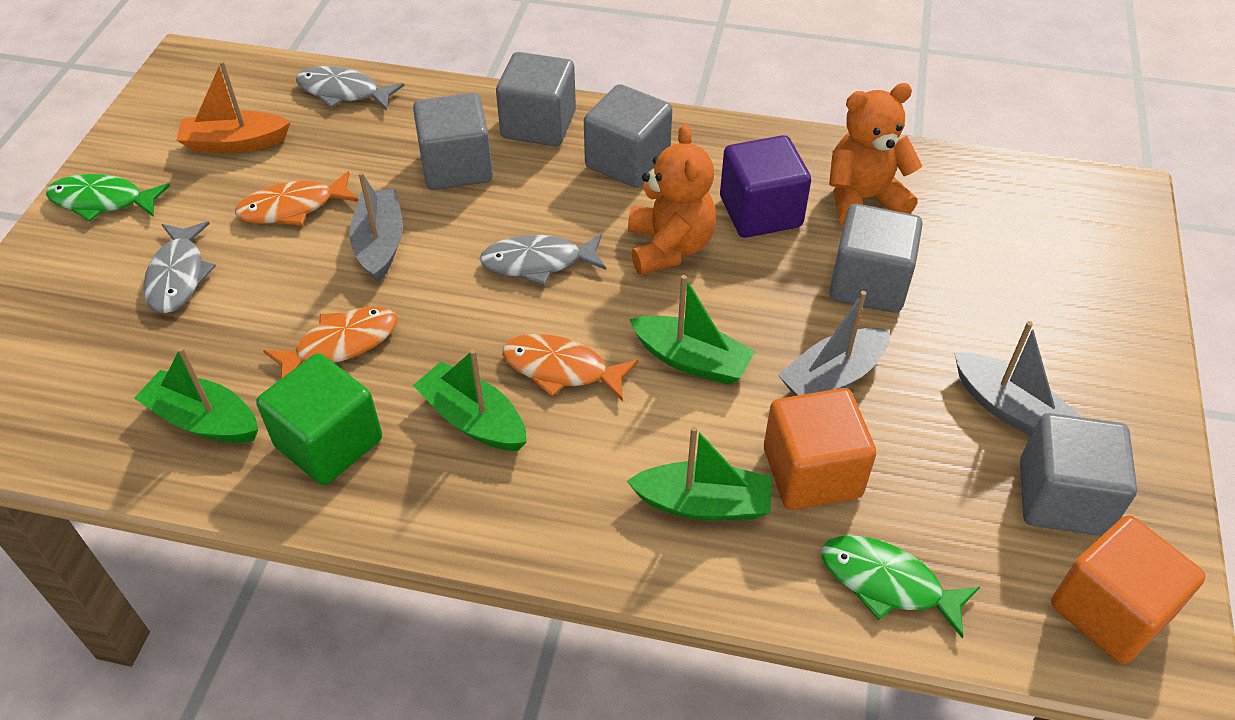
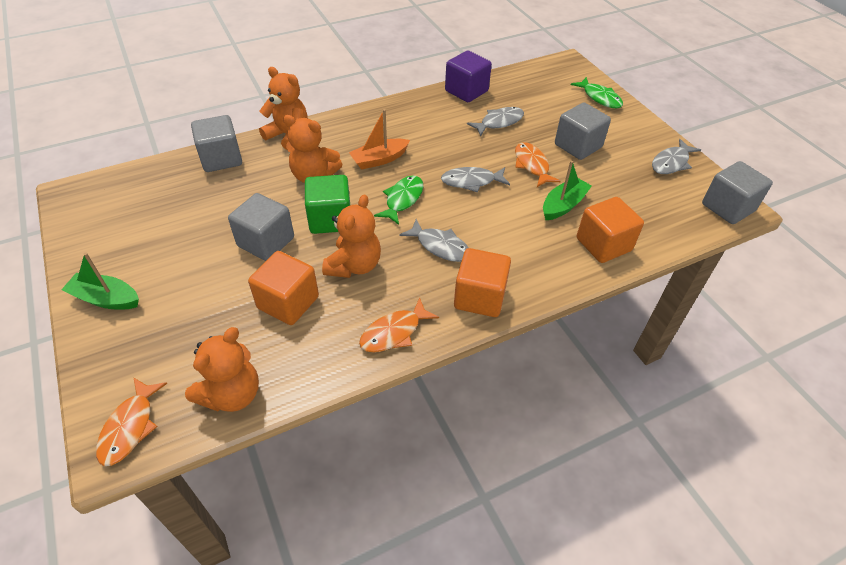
green boat: 4 -> 2
grey boat: 3 -> 0
grey cube: 5 -> 4
grey fish: 3 -> 4
orange cube: 2 -> 3
orange teddy bear: 2 -> 4

